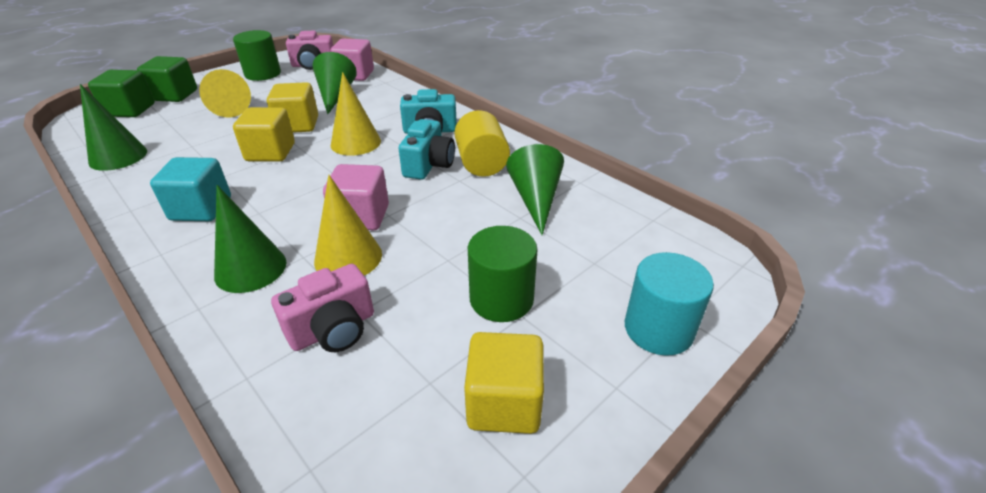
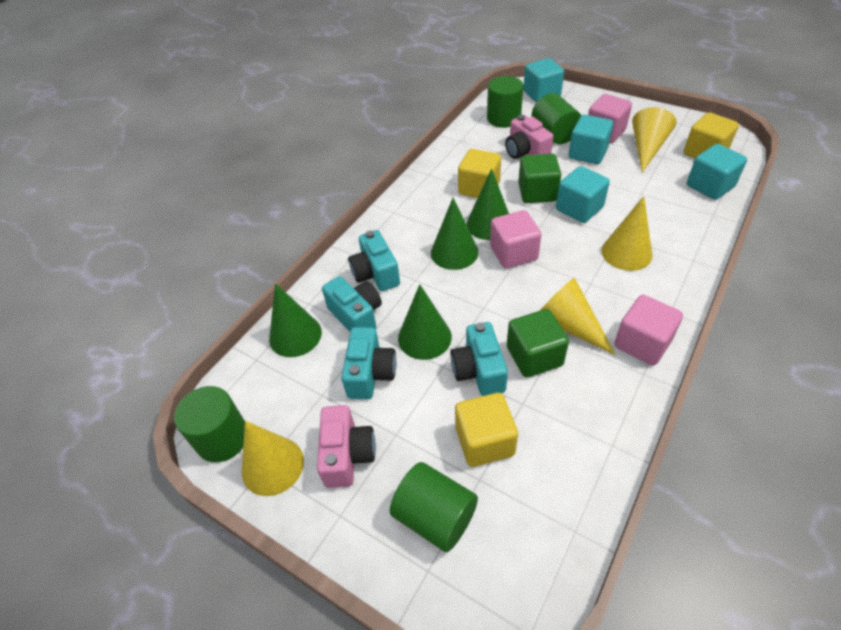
green cylinder: 2 -> 4
pink cube: 2 -> 3
turquoise camera: 2 -> 4
turquoise cube: 1 -> 4
turquoise cylinder: 1 -> 0
yellow cone: 3 -> 4
yellow cylinder: 1 -> 0

